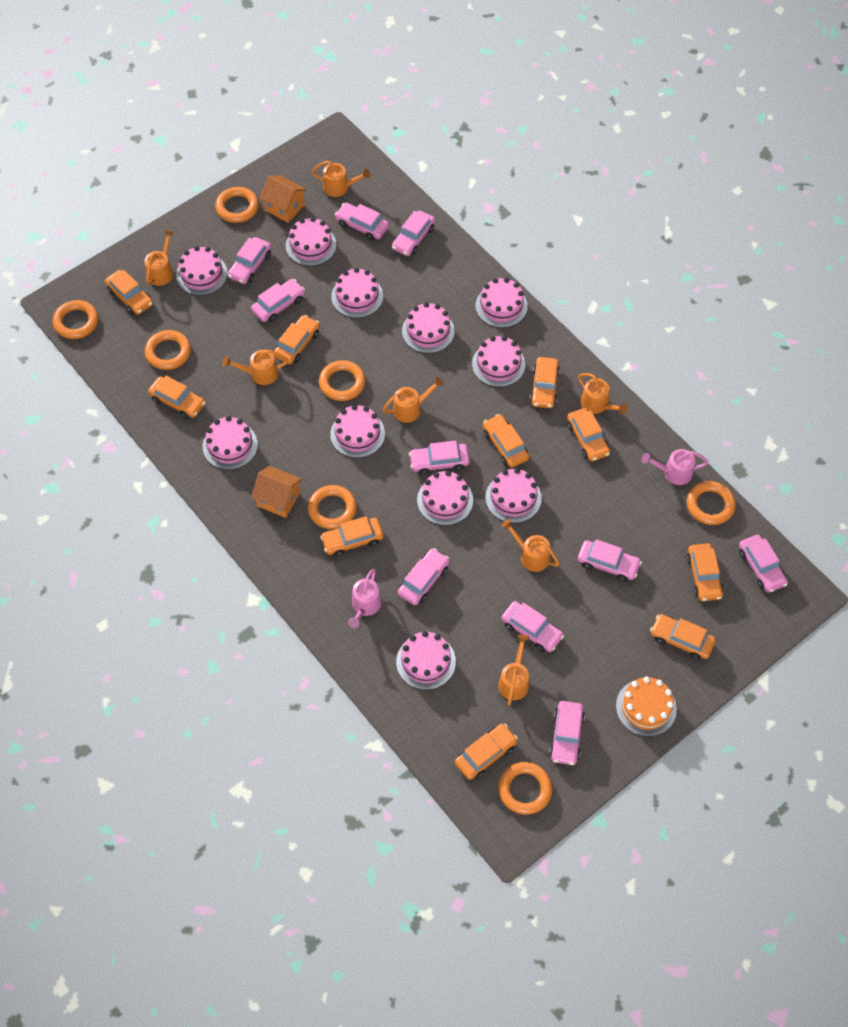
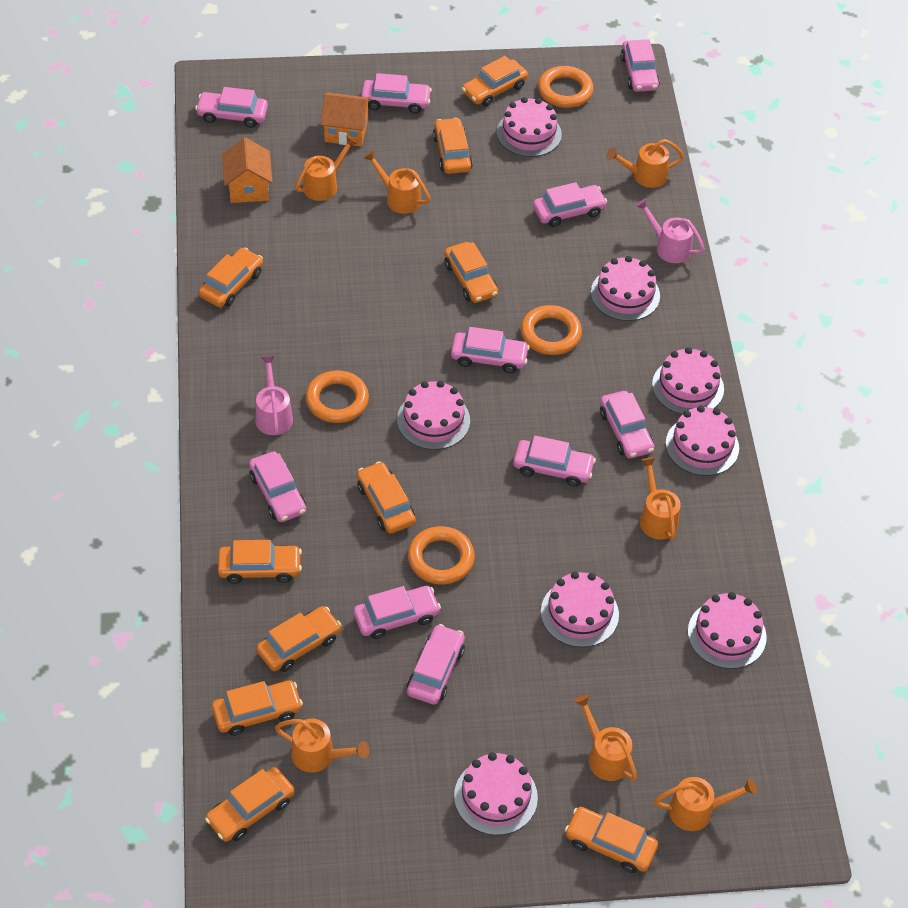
orange cake: 1 -> 0
orange ring: 7 -> 4
pink cake: 11 -> 8

